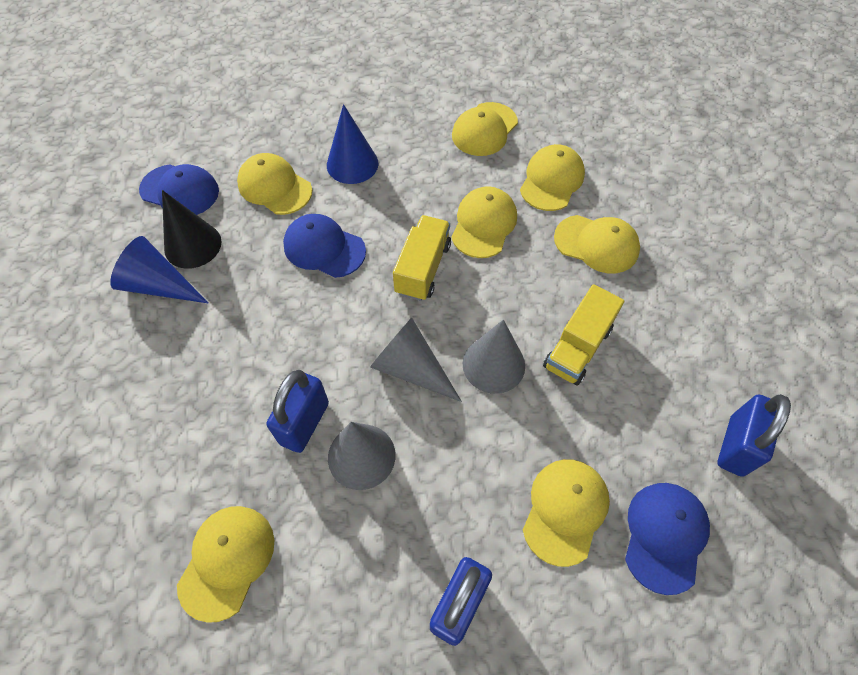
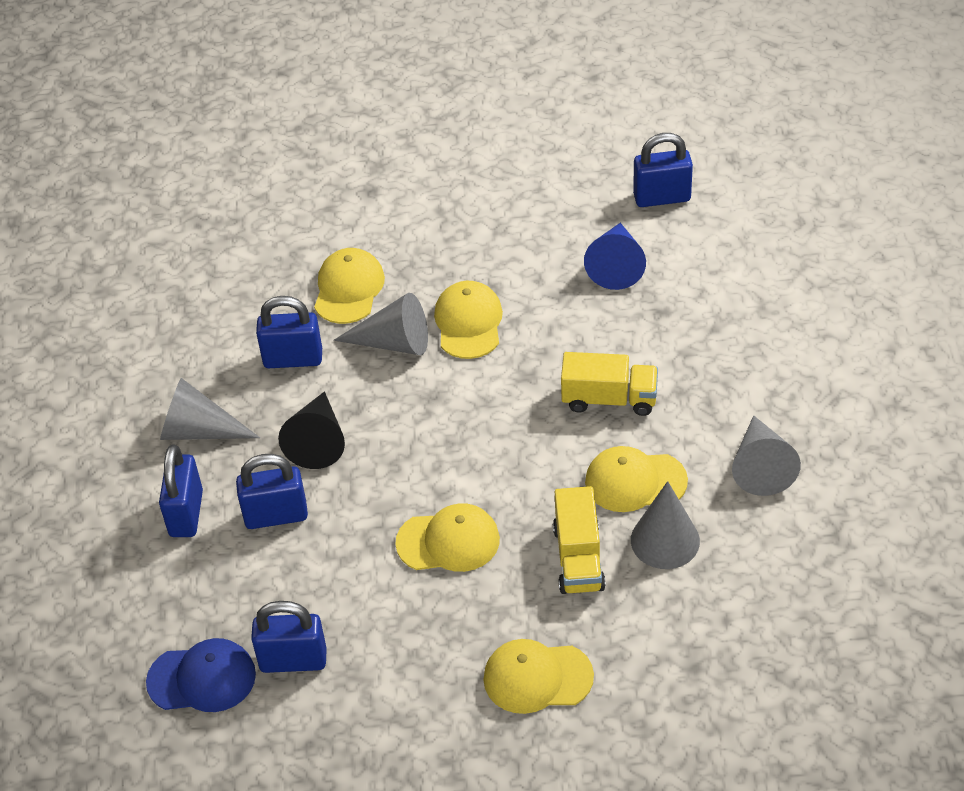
blue cap: 3 -> 1
blue cone: 2 -> 1
blue padlock: 3 -> 5
grey cone: 3 -> 4
yellow cap: 7 -> 5

